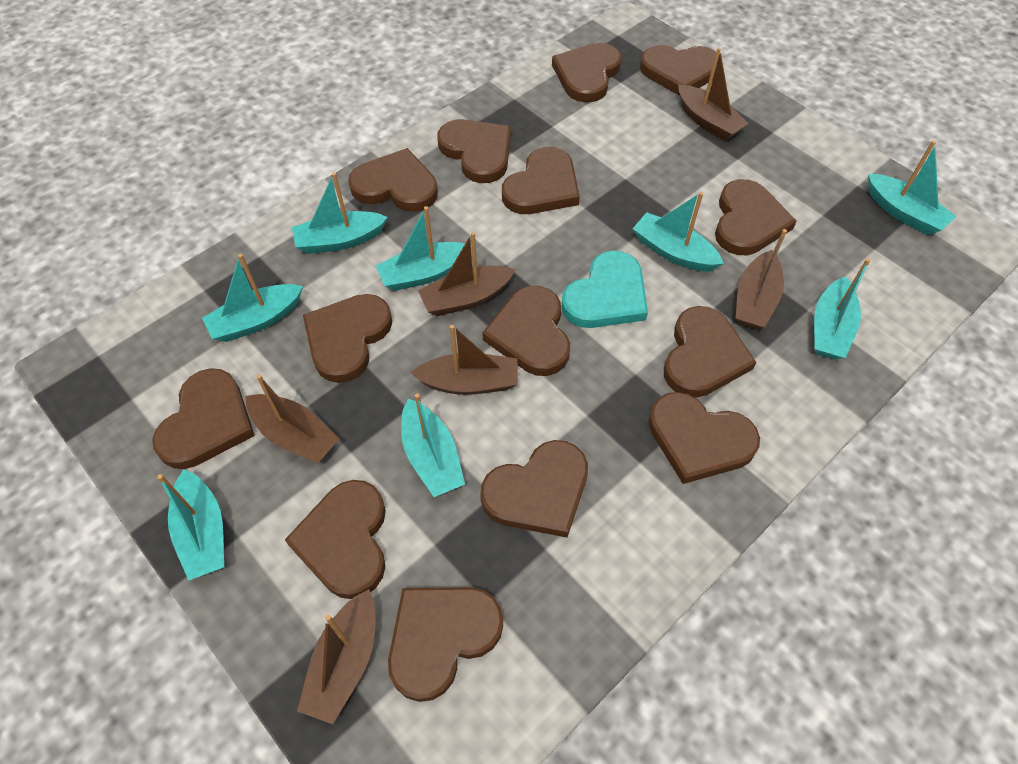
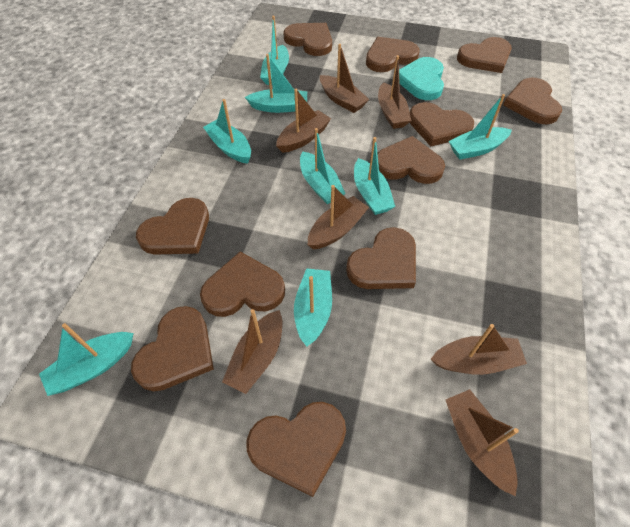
brown boat: 6 -> 7
brown heart: 14 -> 11

